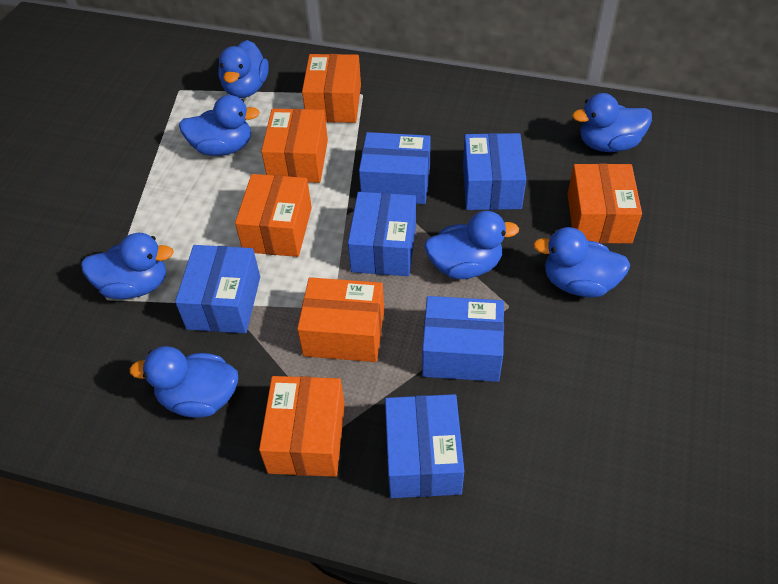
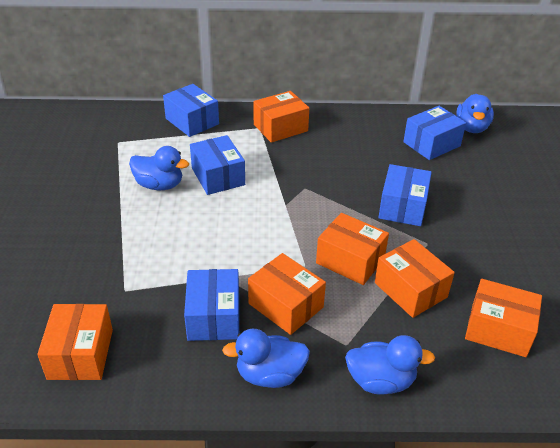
blue box: 6 -> 5
blue duck: 7 -> 4

